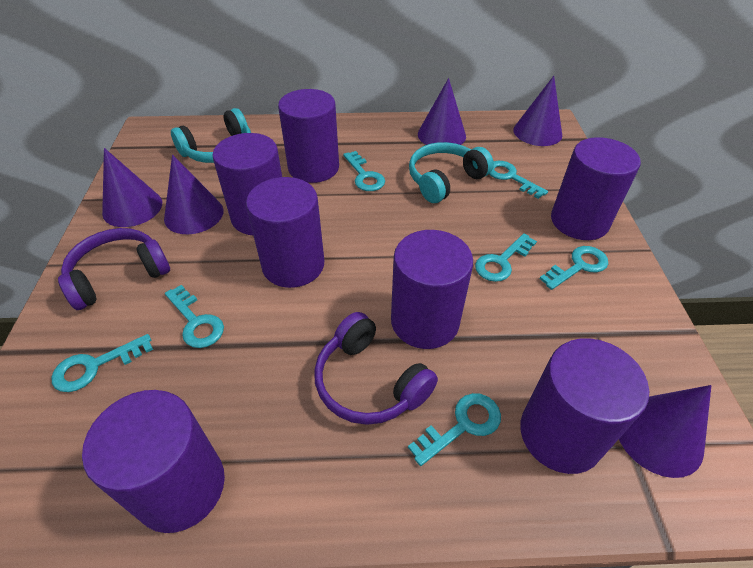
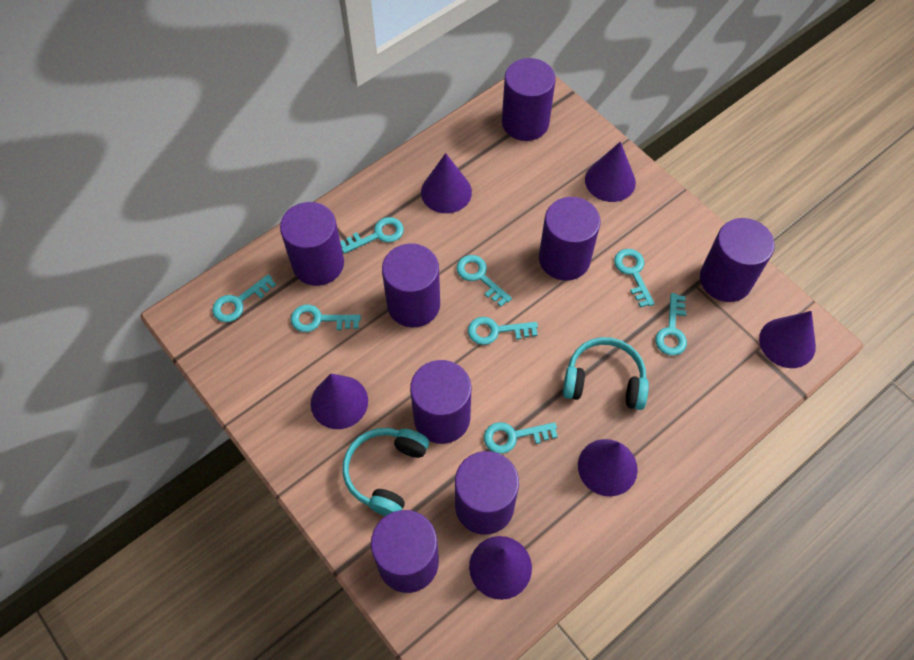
purple cone: 5 -> 6
purple cylinder: 7 -> 8
purple headphones: 2 -> 0
turquoise key: 7 -> 8

